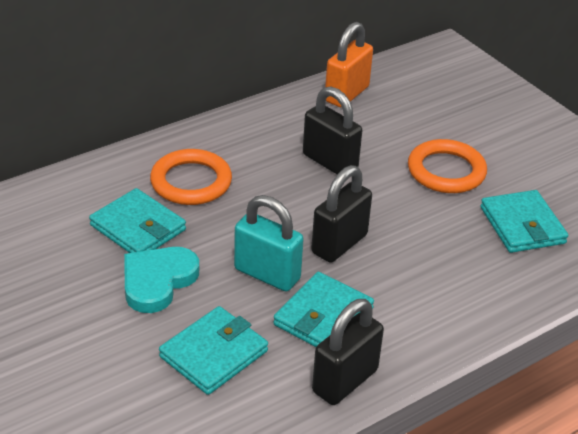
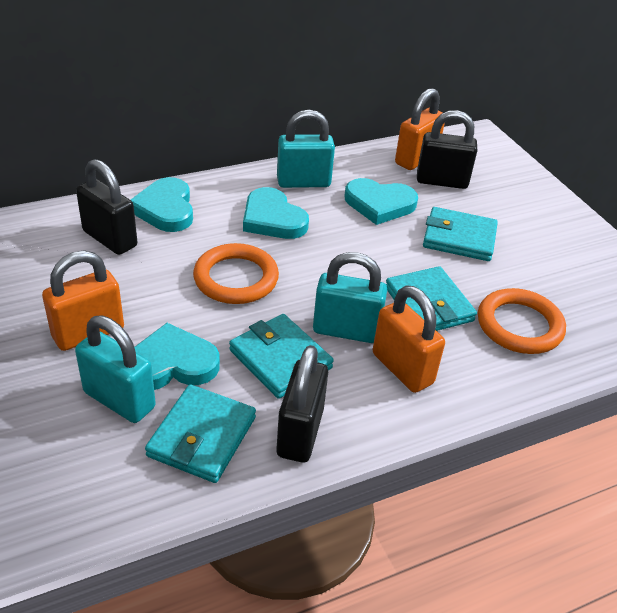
orange padlock: 1 -> 3
turquoise heart: 1 -> 4
turquoise padlock: 1 -> 3

